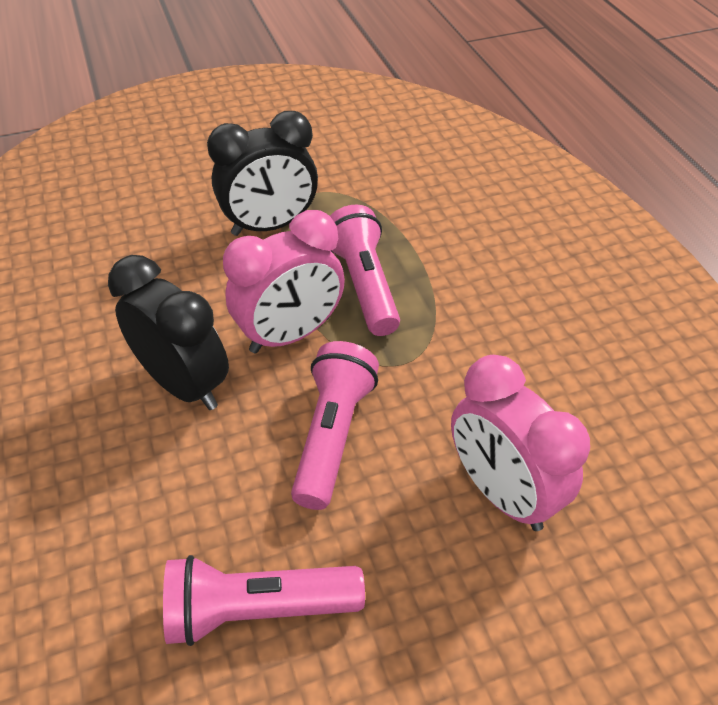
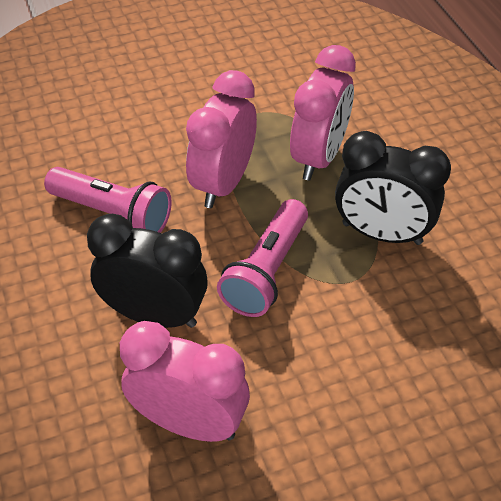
pink clock: 2 -> 3
pink flashlight: 3 -> 2

